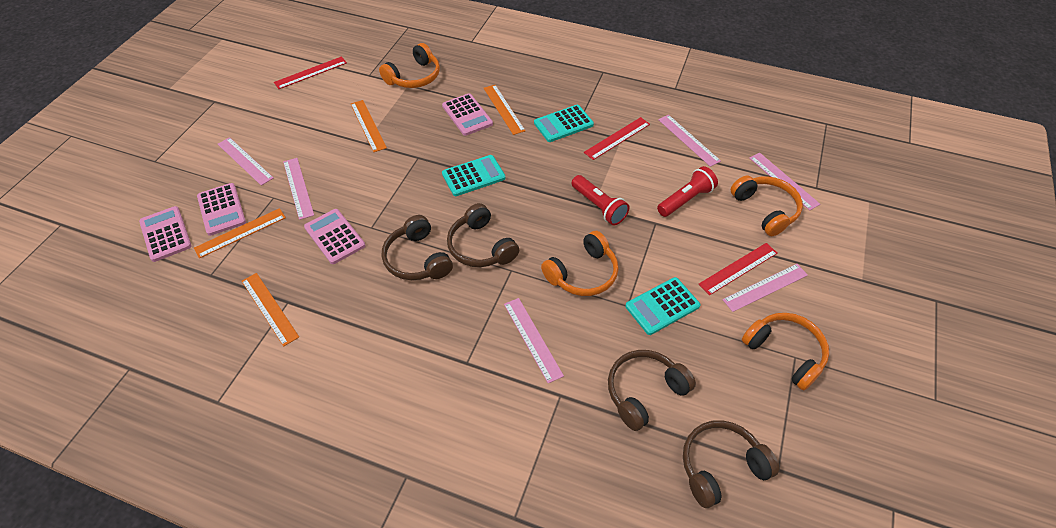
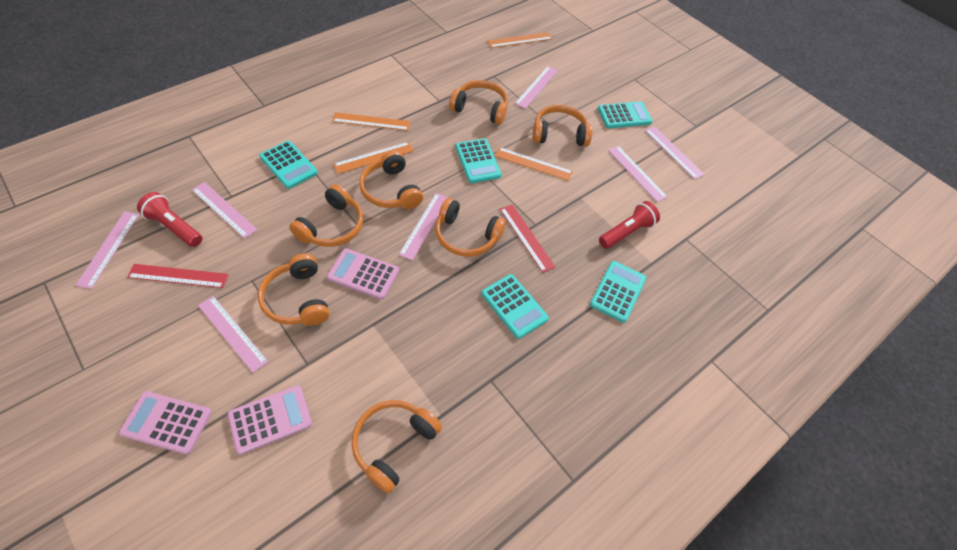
brown headphones: 4 -> 0
orange headphones: 4 -> 7
pink calculator: 4 -> 3
pink ruler: 6 -> 7
red ruler: 3 -> 2
turquoise calculator: 3 -> 5

